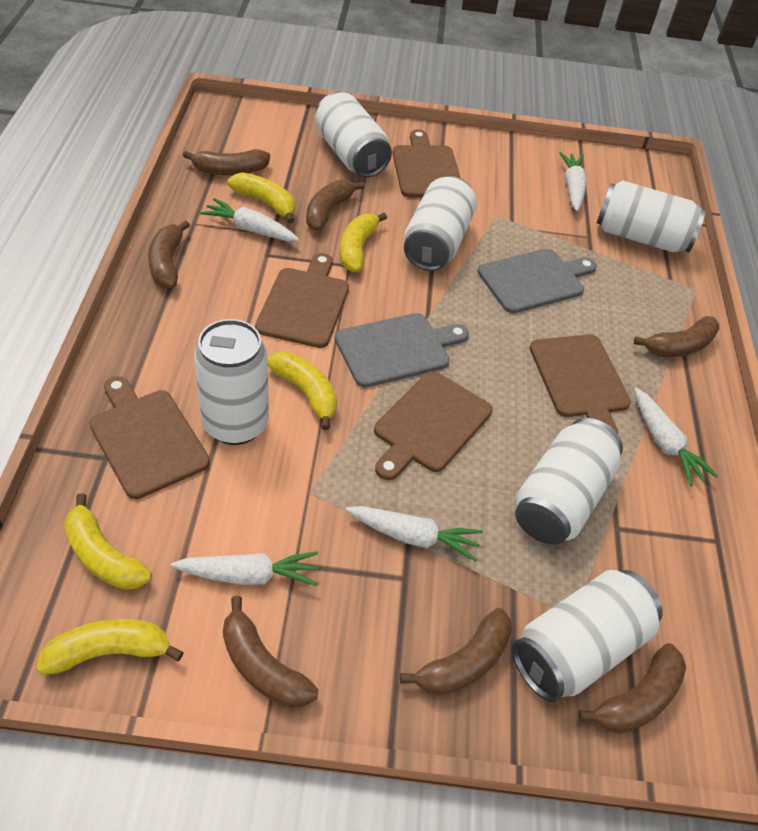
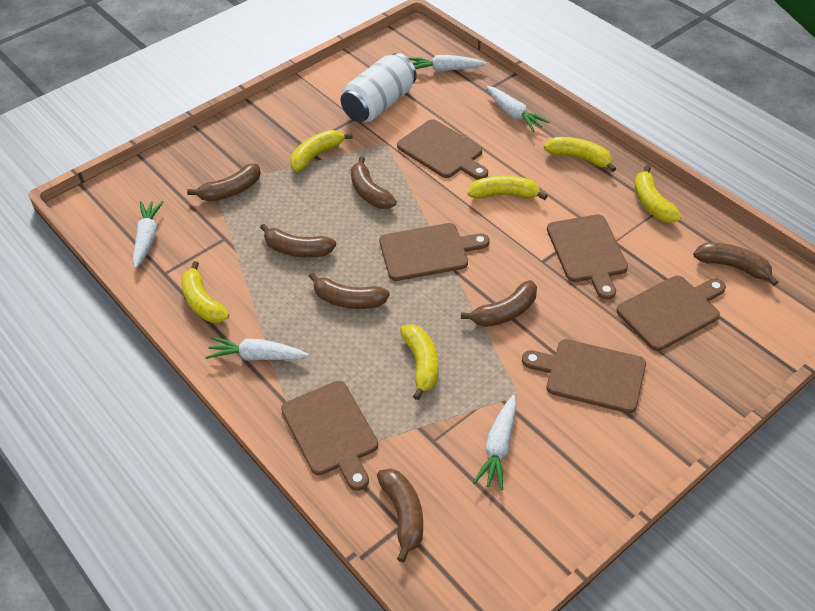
brown cutting board: 5 -> 6
grey cutting board: 2 -> 0
white can: 6 -> 1
yellow banana: 5 -> 6

